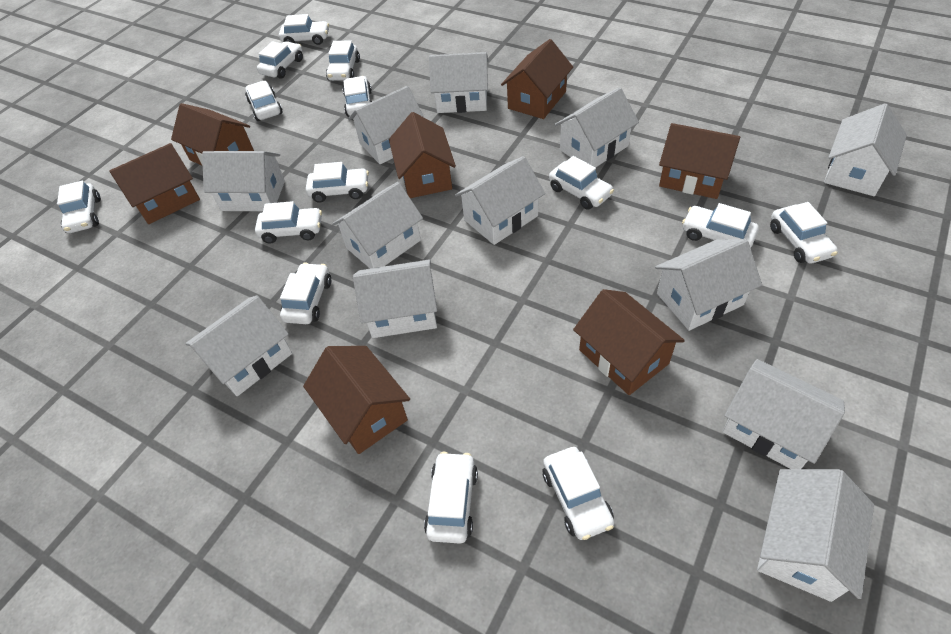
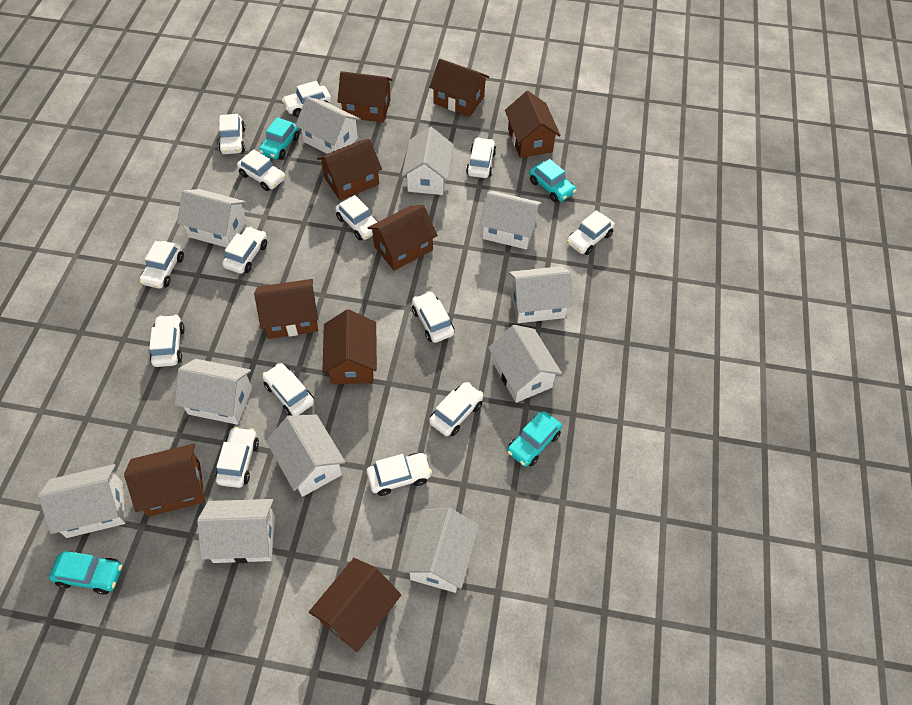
brown house: 7 -> 9
turquoise car: 0 -> 4
white house: 12 -> 11

